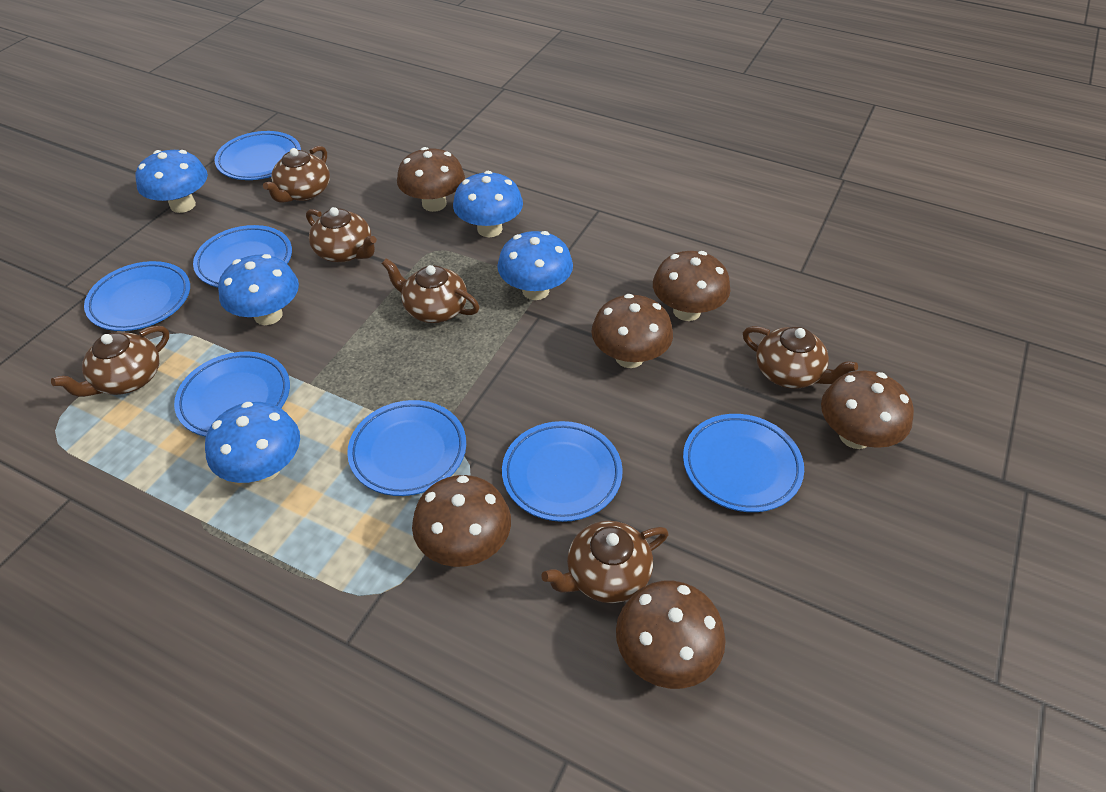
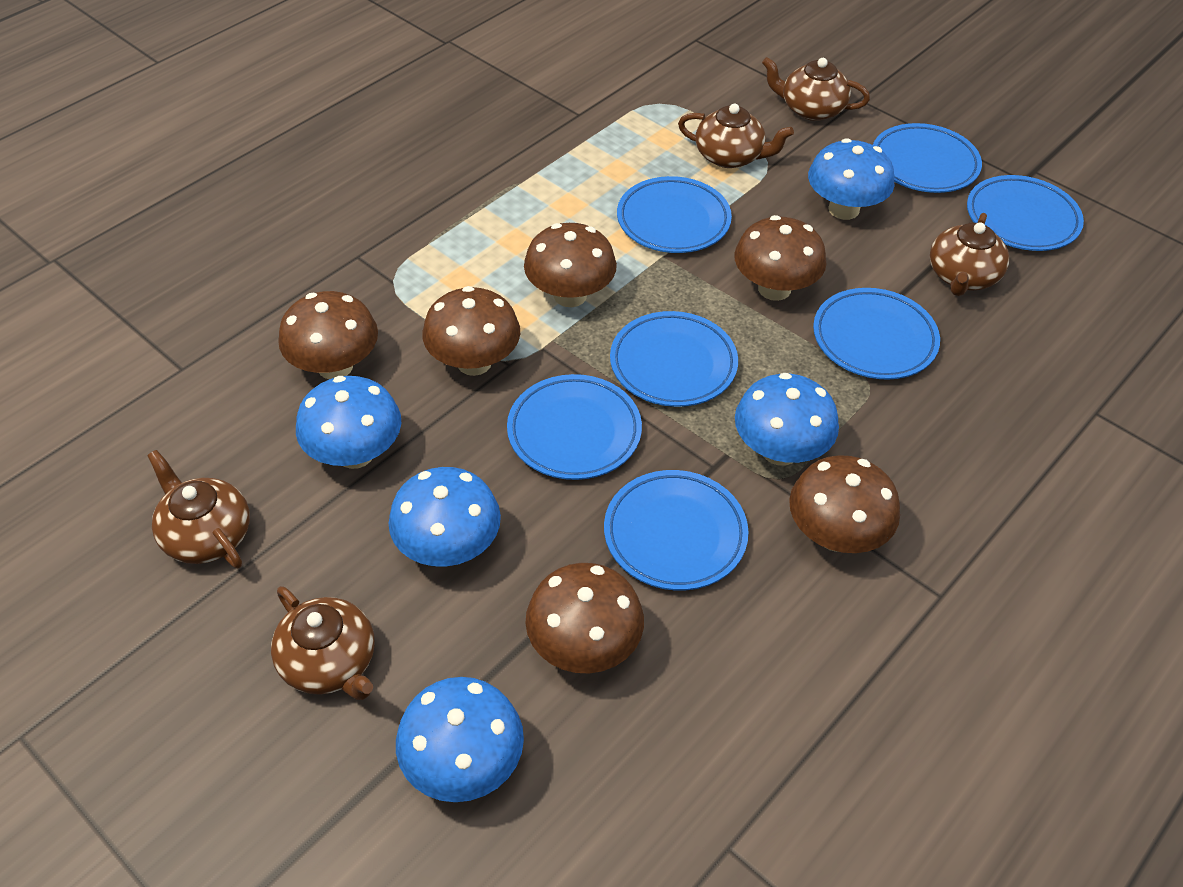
brown teapot: 6 -> 5

